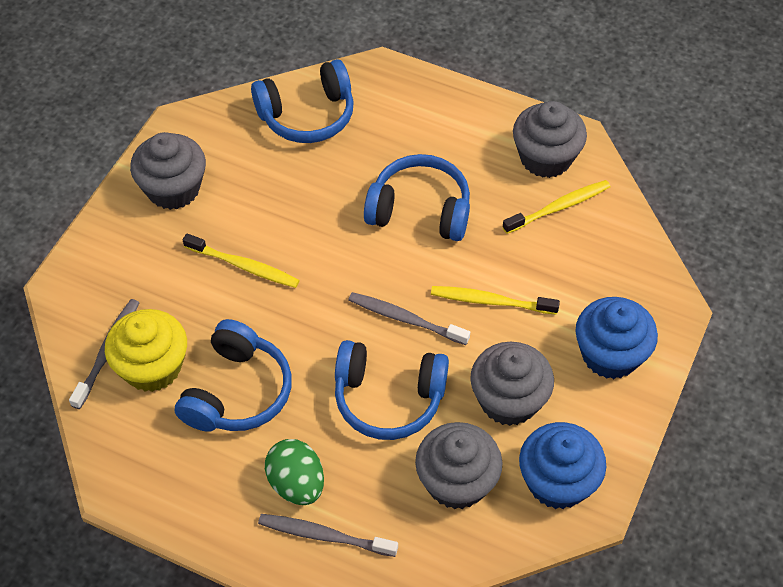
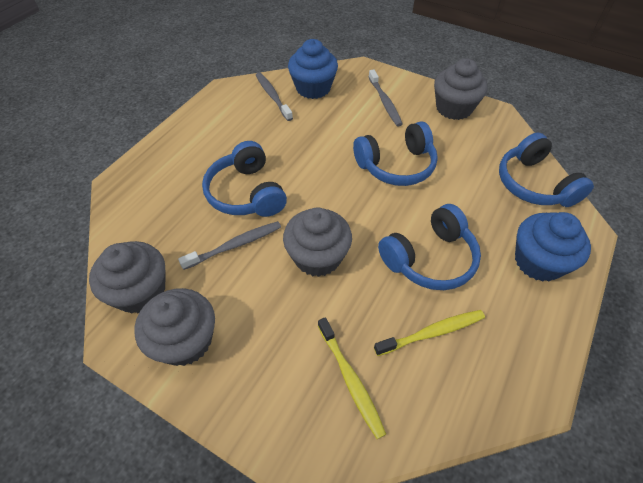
green egg: 1 -> 0
yellow cupcake: 1 -> 0
yellow toothbrush: 3 -> 2

